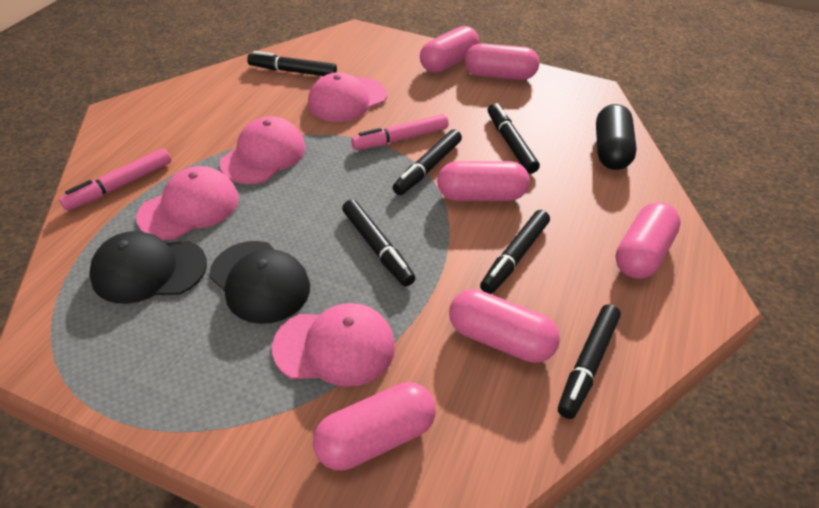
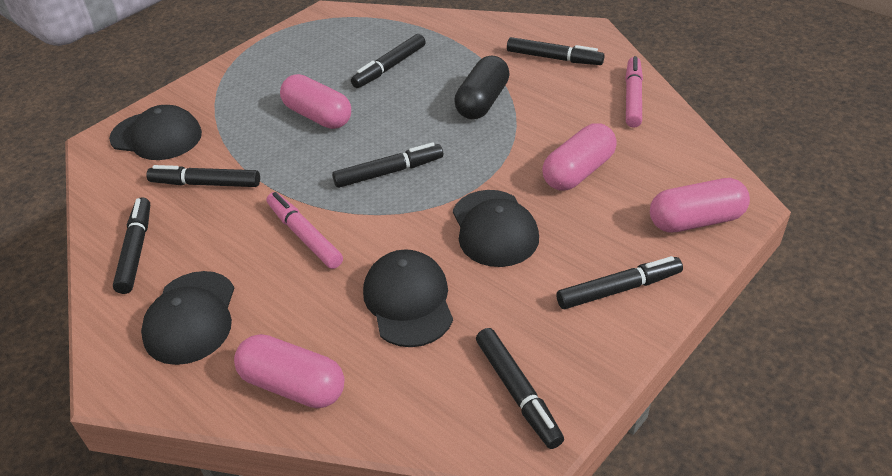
black cap: 2 -> 4
black marker: 6 -> 7
pink cap: 4 -> 0
pink capsule: 6 -> 4

